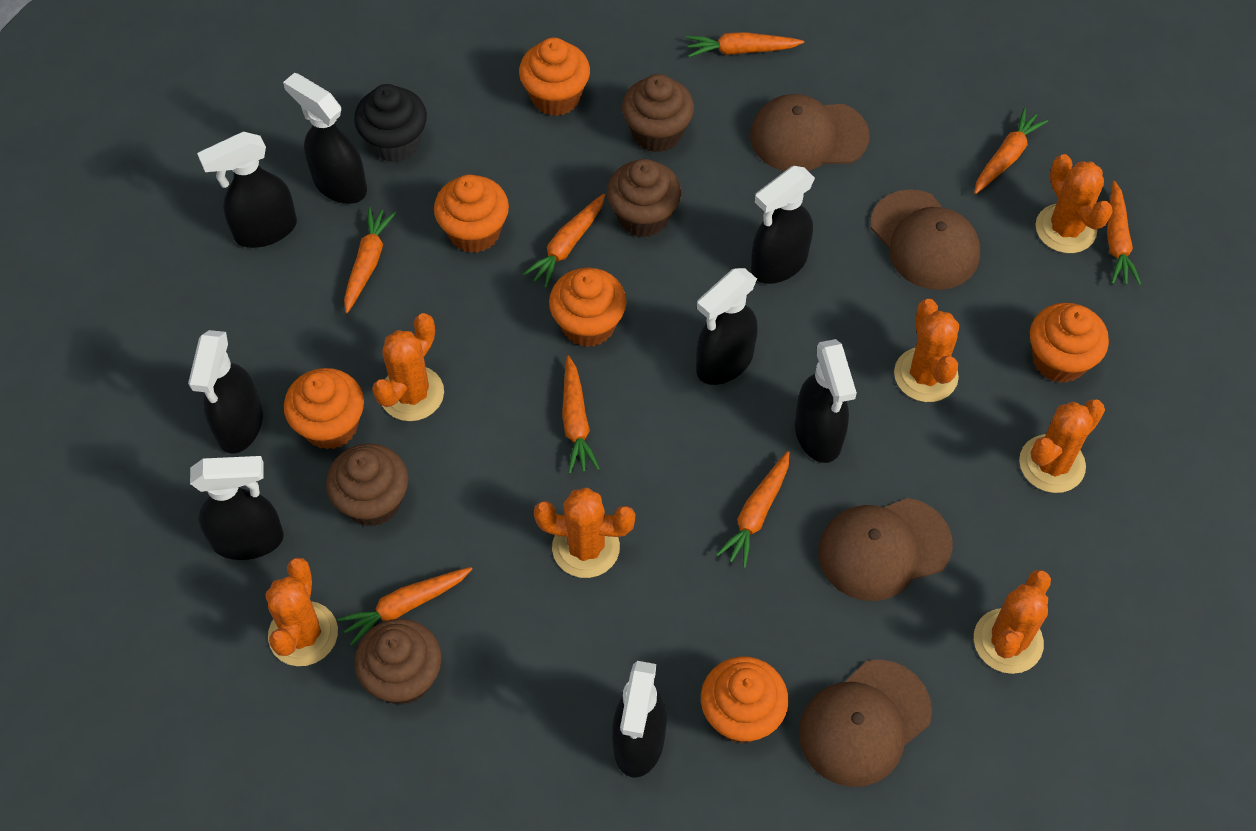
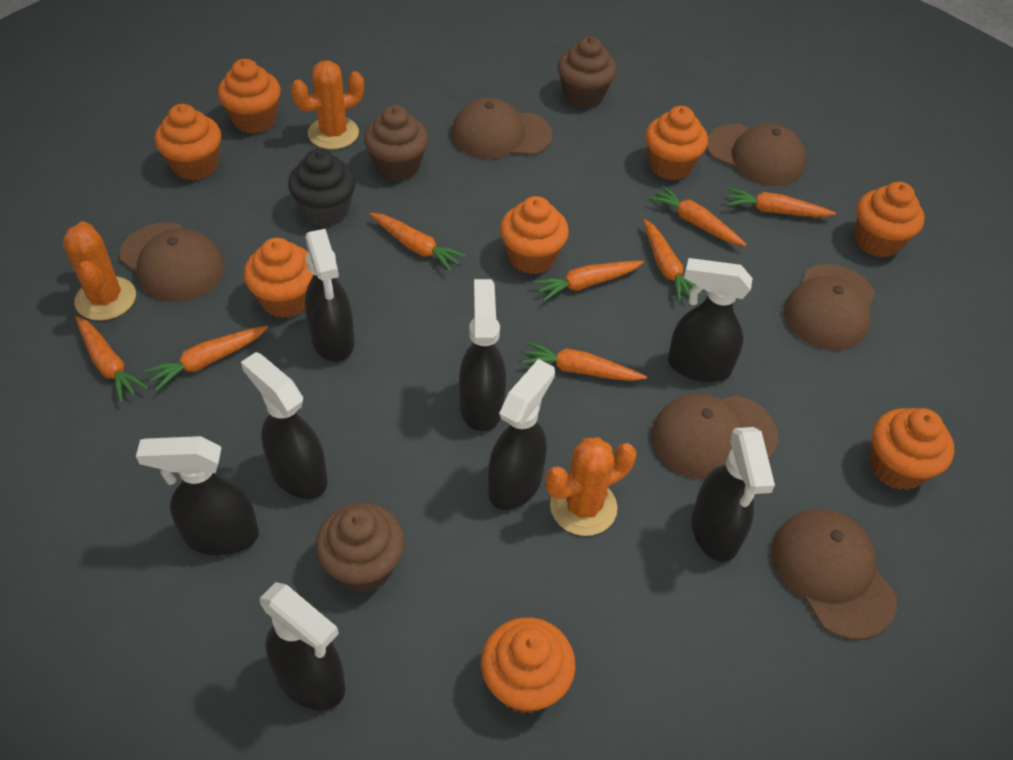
brown cap: 4 -> 6
brown cupcake: 4 -> 3
orange cactus: 7 -> 3
orange cupcake: 6 -> 8

